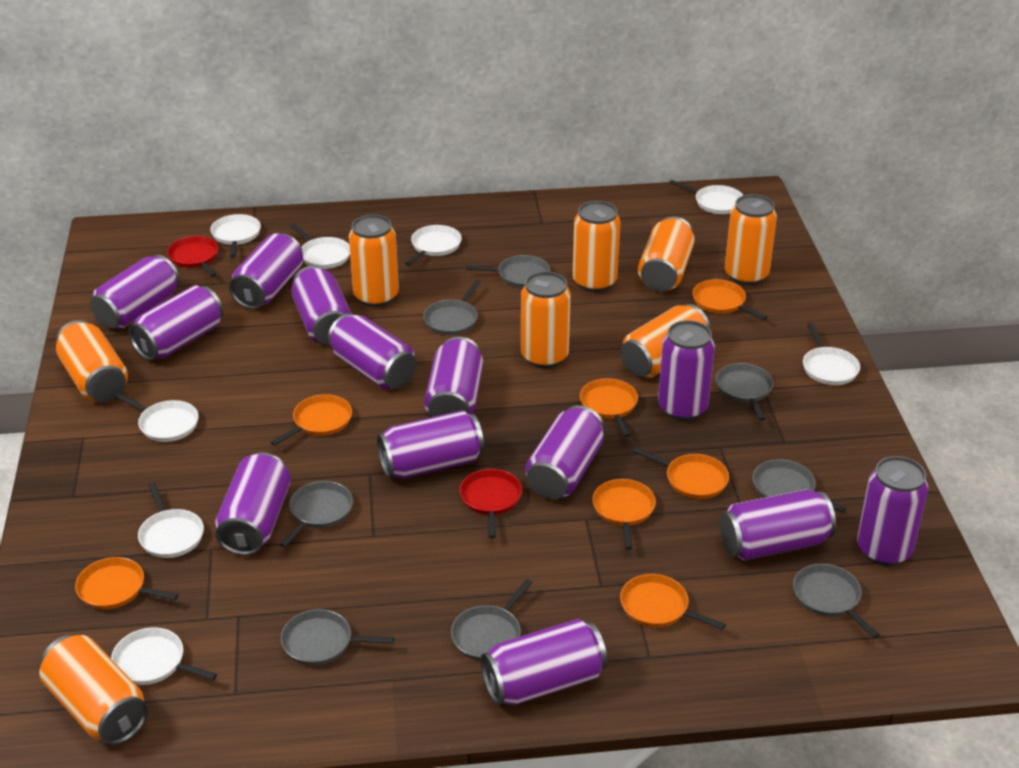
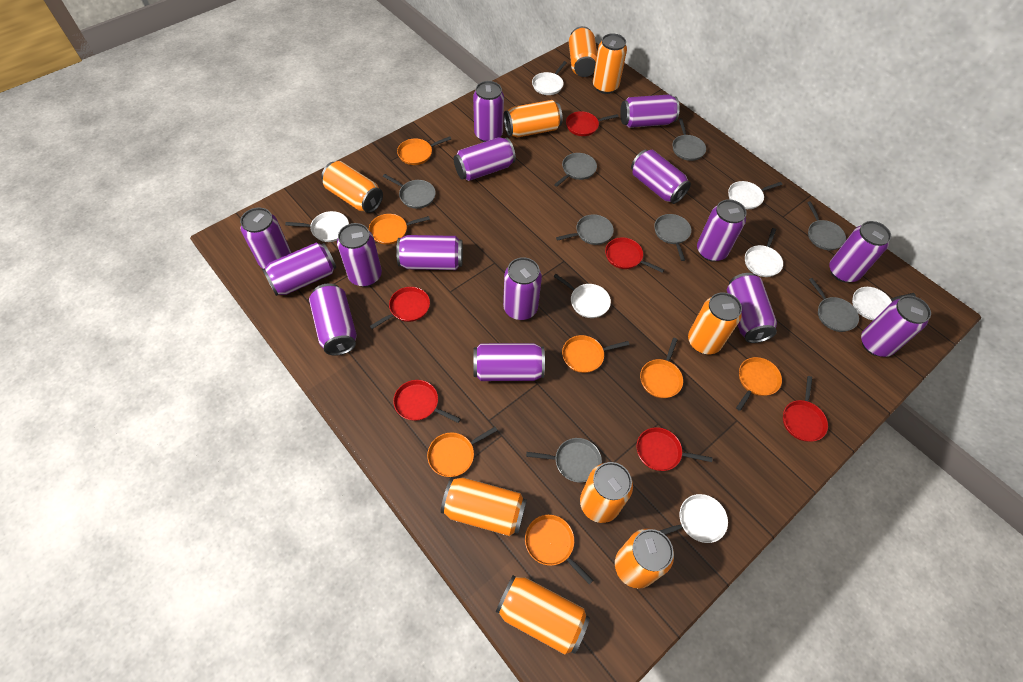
orange can: 8 -> 9
purple can: 13 -> 15
red pan: 2 -> 6
white pan: 8 -> 7

